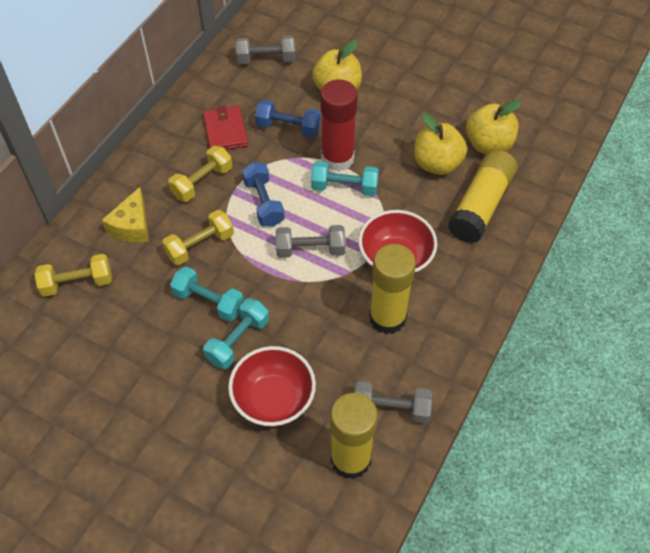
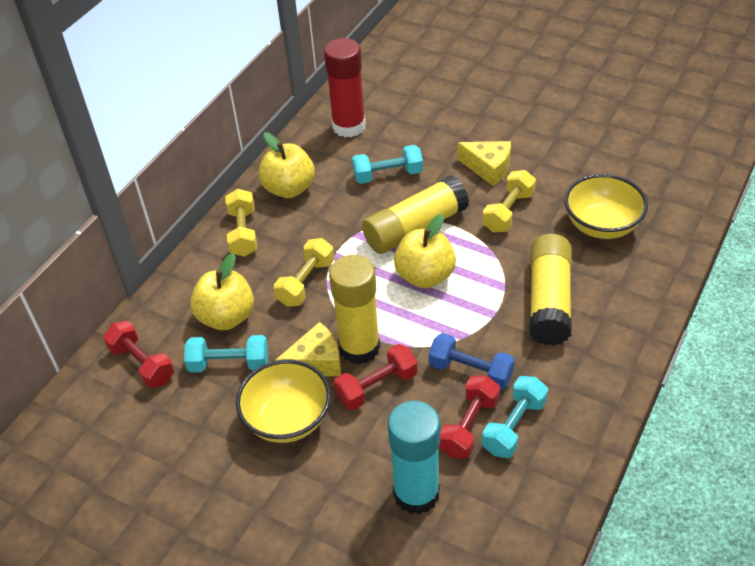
blue dumbbell: 2 -> 1
grey dumbbell: 3 -> 0
red bowl: 2 -> 0
red dumbbell: 0 -> 3
red wallet: 1 -> 0
turquoise glue stick: 0 -> 1
yellow bowl: 0 -> 2
yellow cheese: 1 -> 2

